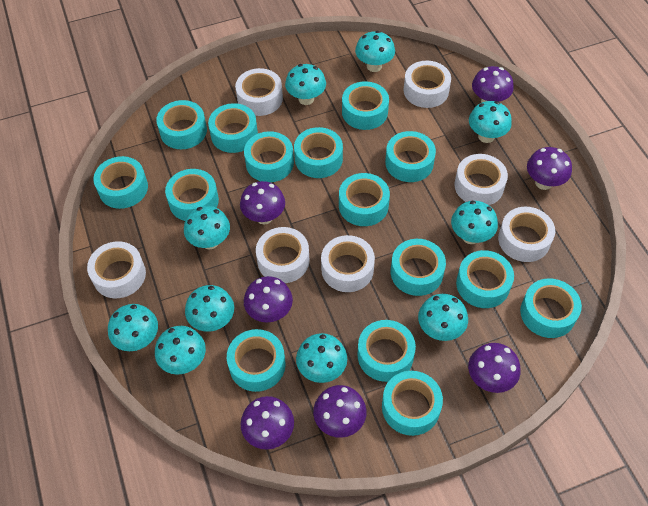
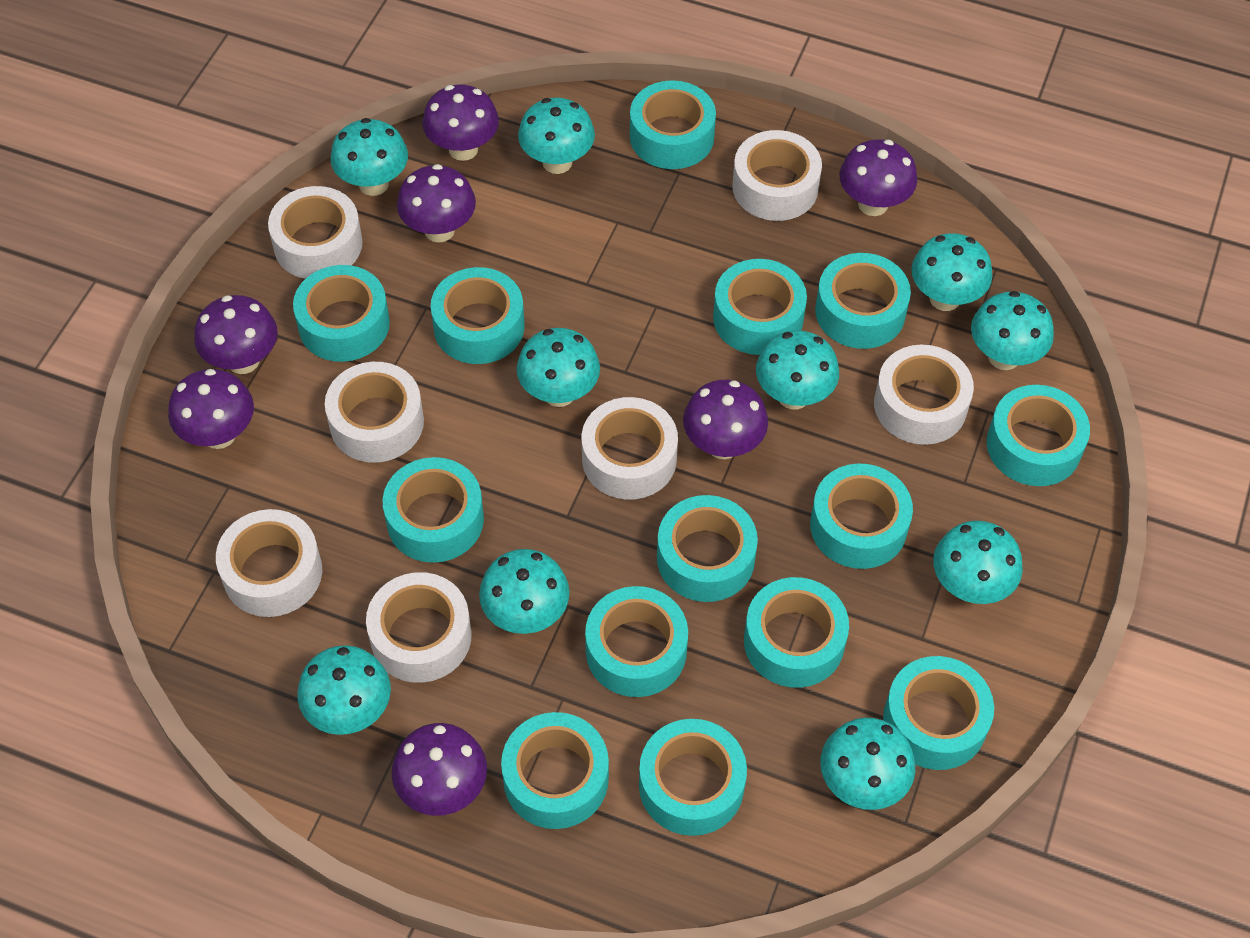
turquoise tape: 15 -> 14

